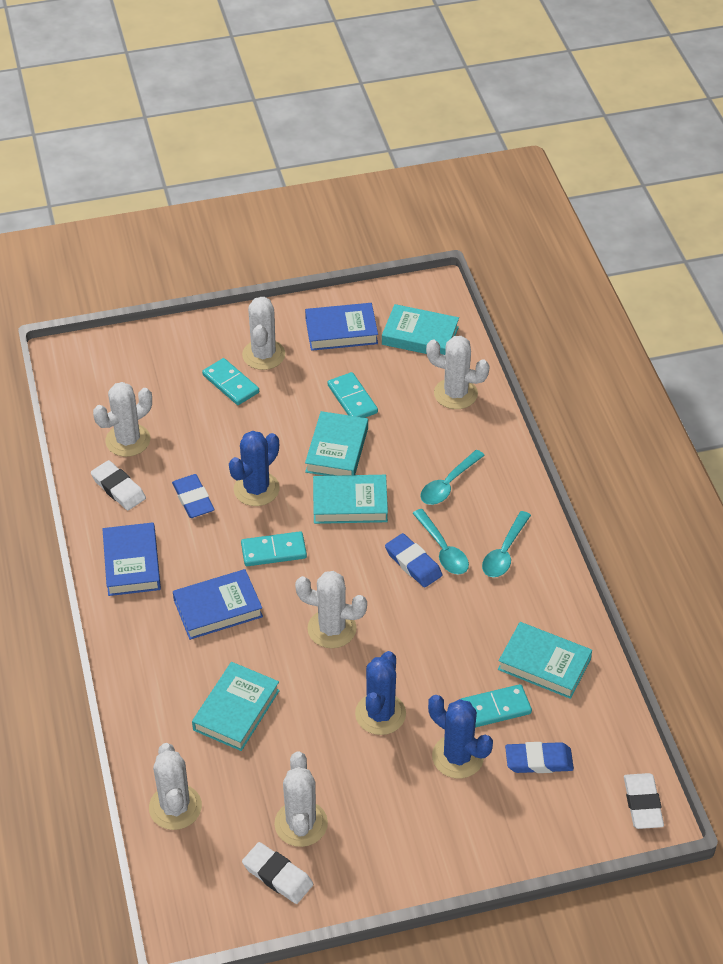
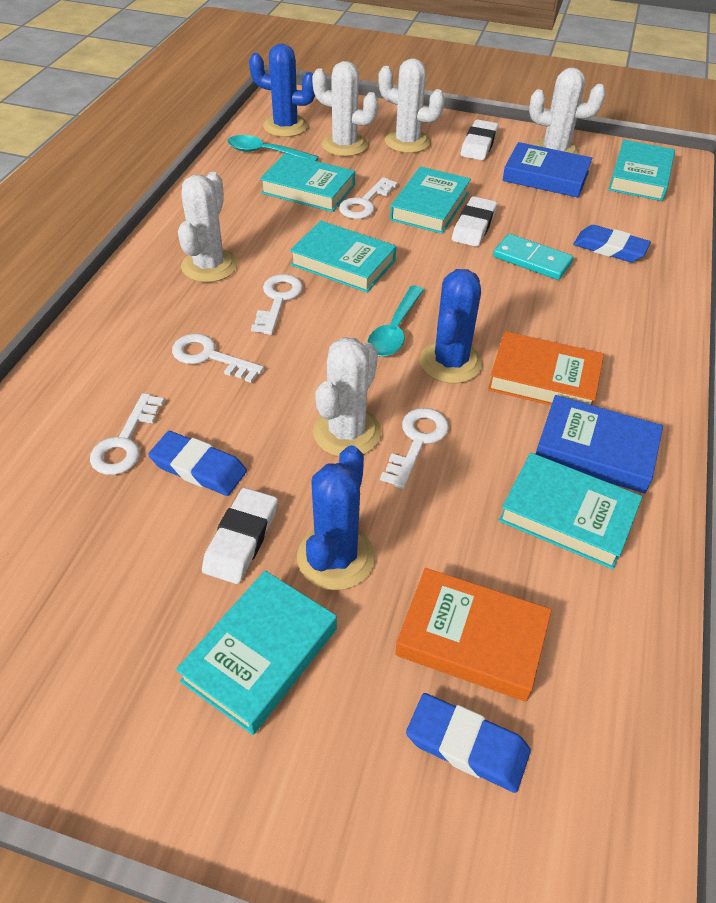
blue book: 3 -> 2
orange book: 0 -> 2
turquoise book: 5 -> 6
turquoise domino: 4 -> 1
turquoise spoon: 3 -> 2
white cactus: 6 -> 5
white key: 0 -> 5

